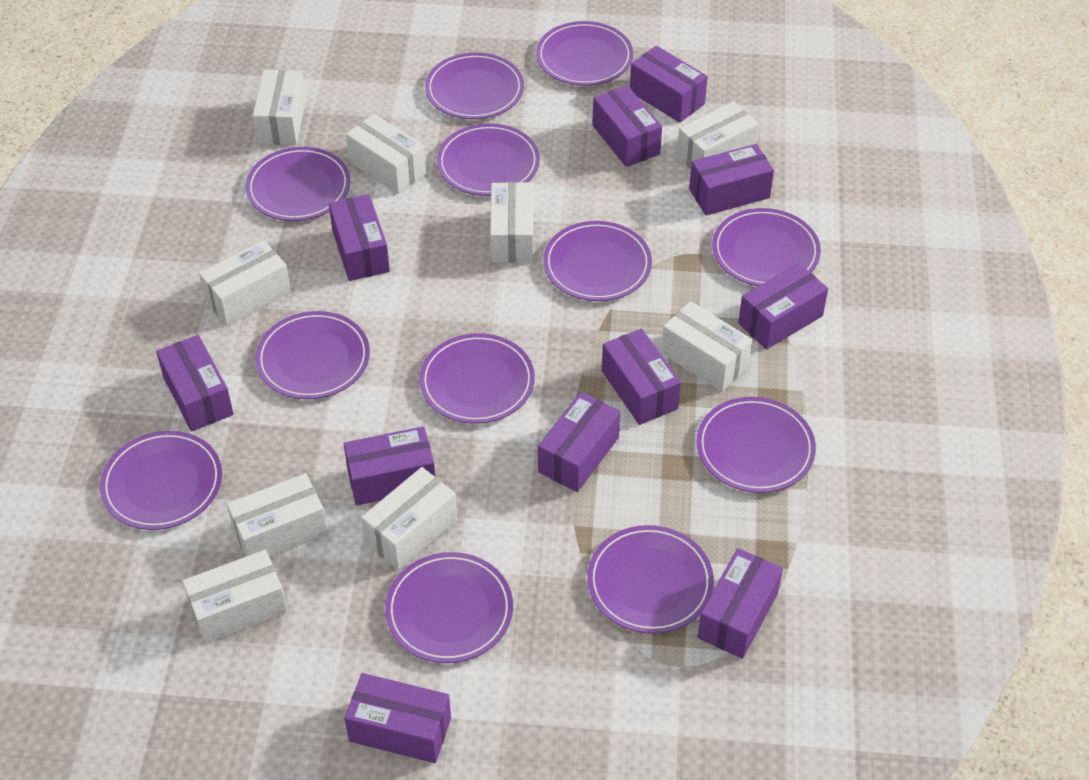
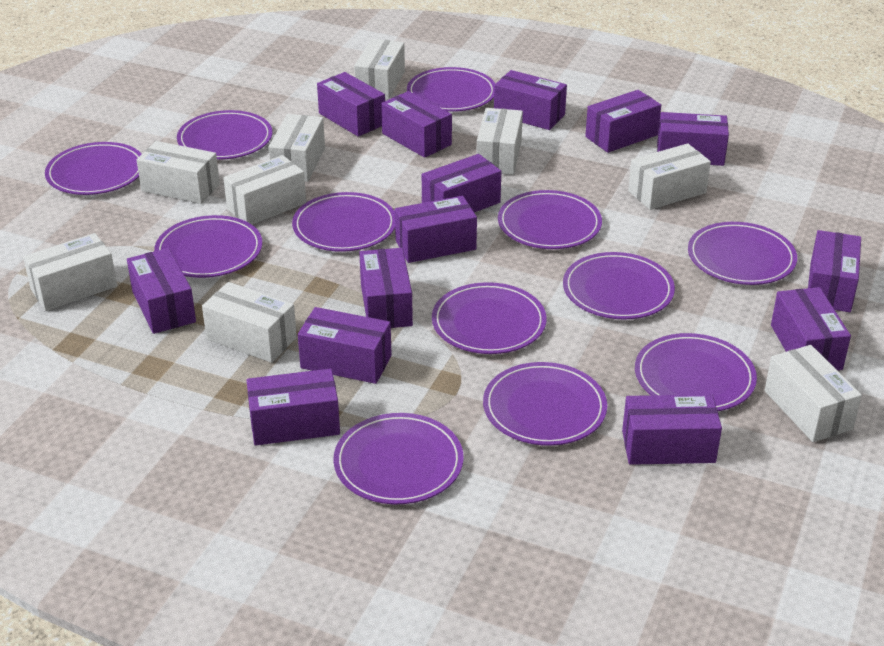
purple box: 11 -> 14

